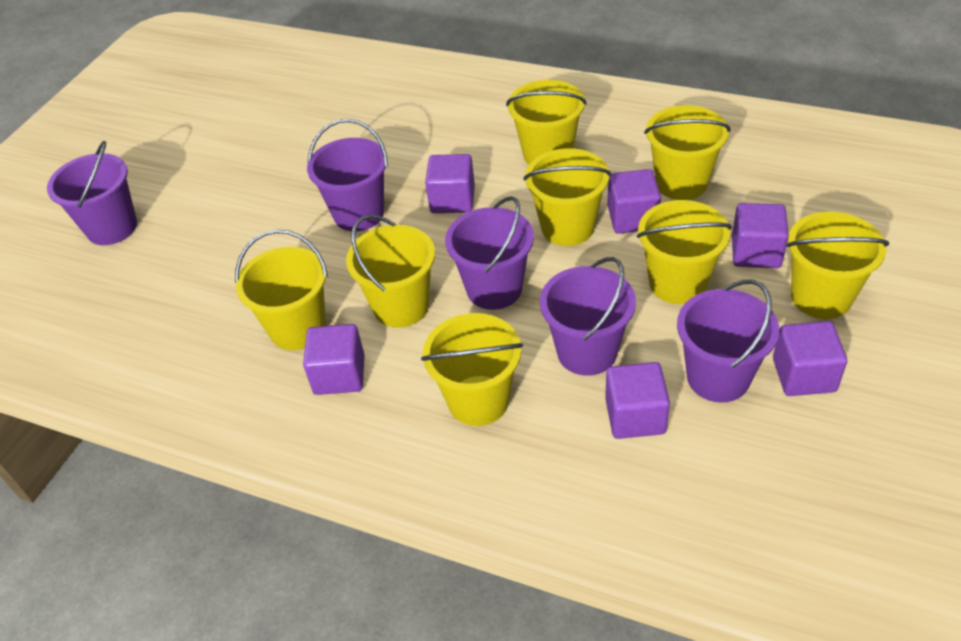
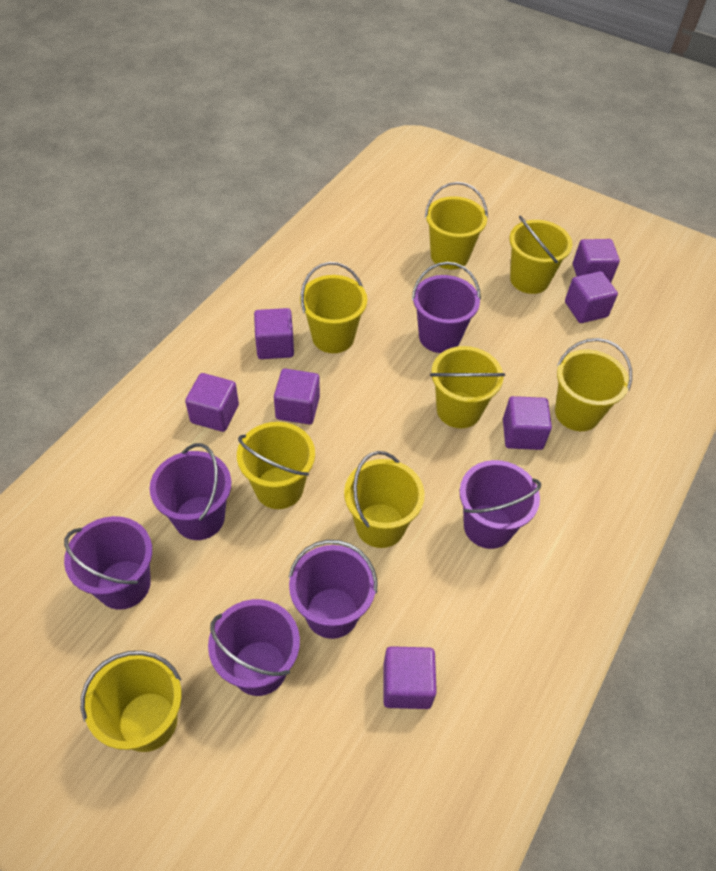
purple bucket: 5 -> 6
purple cube: 6 -> 7

